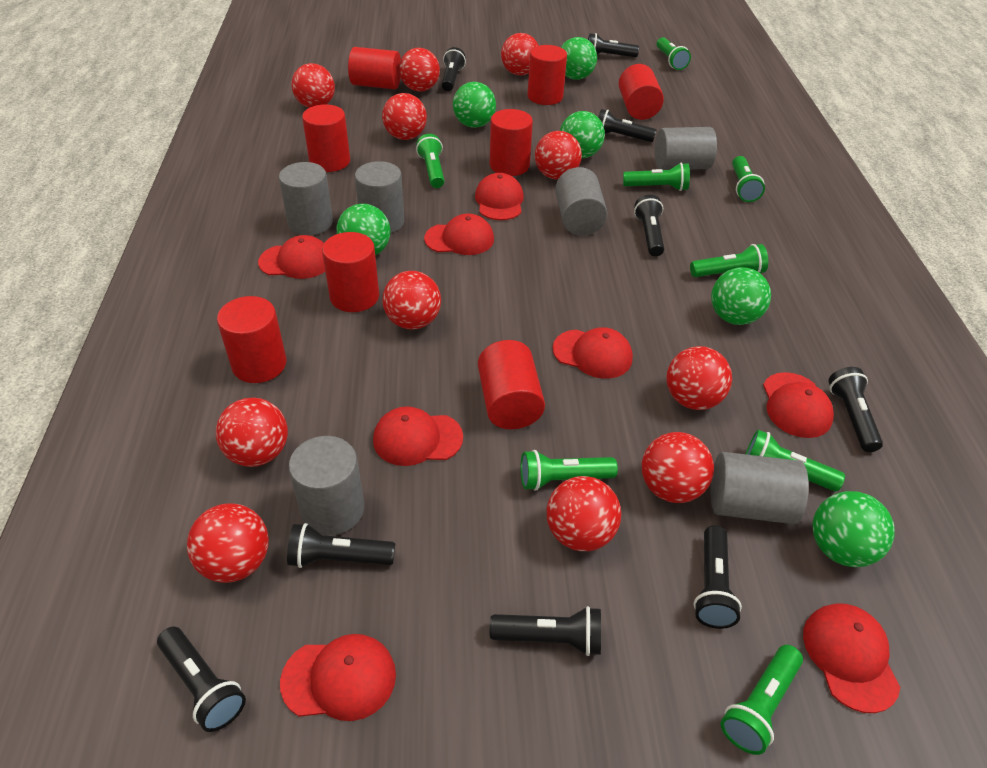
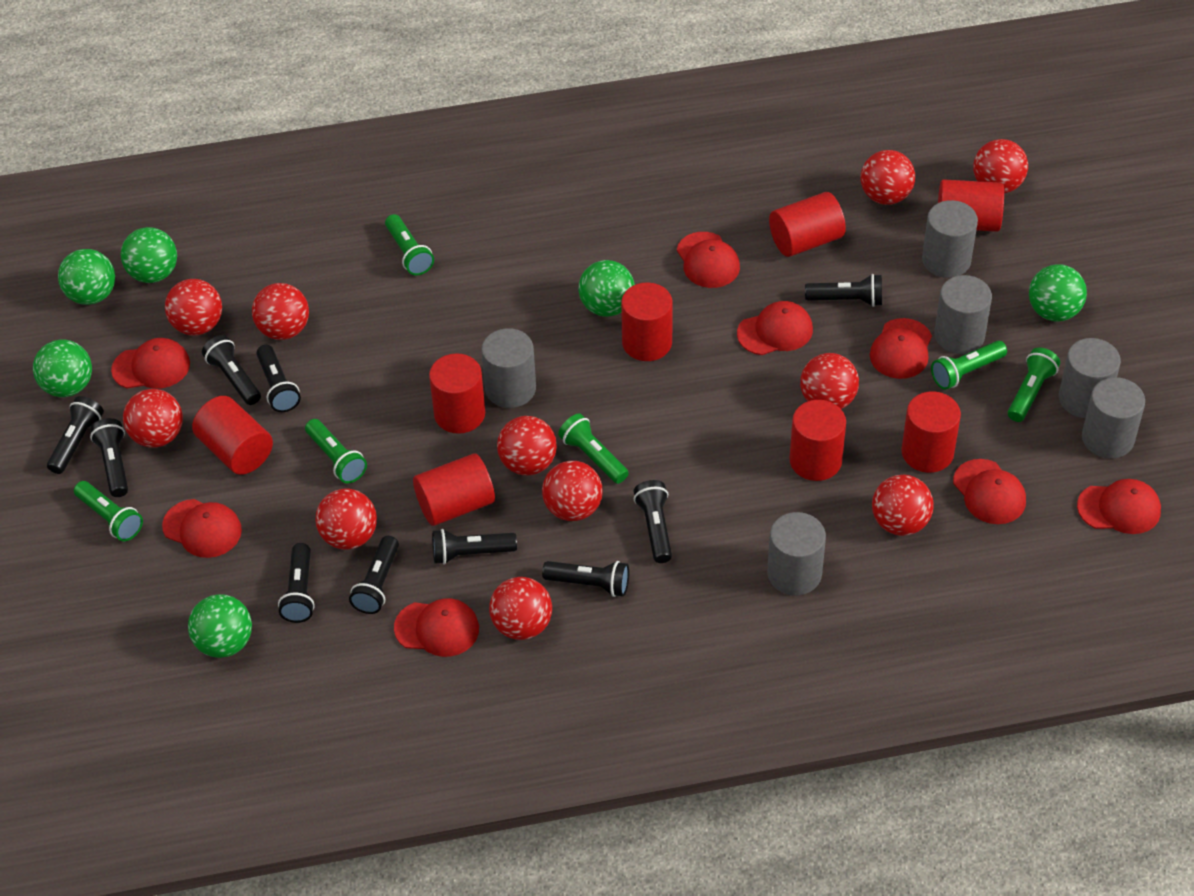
black flashlight: 9 -> 10
green flashlight: 8 -> 6

